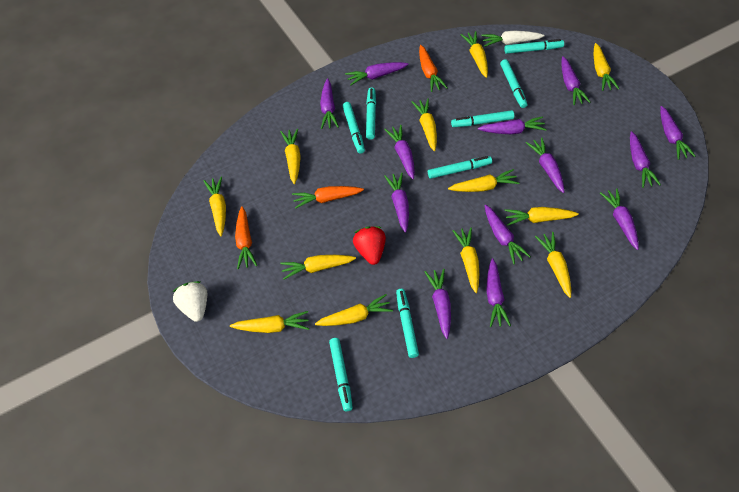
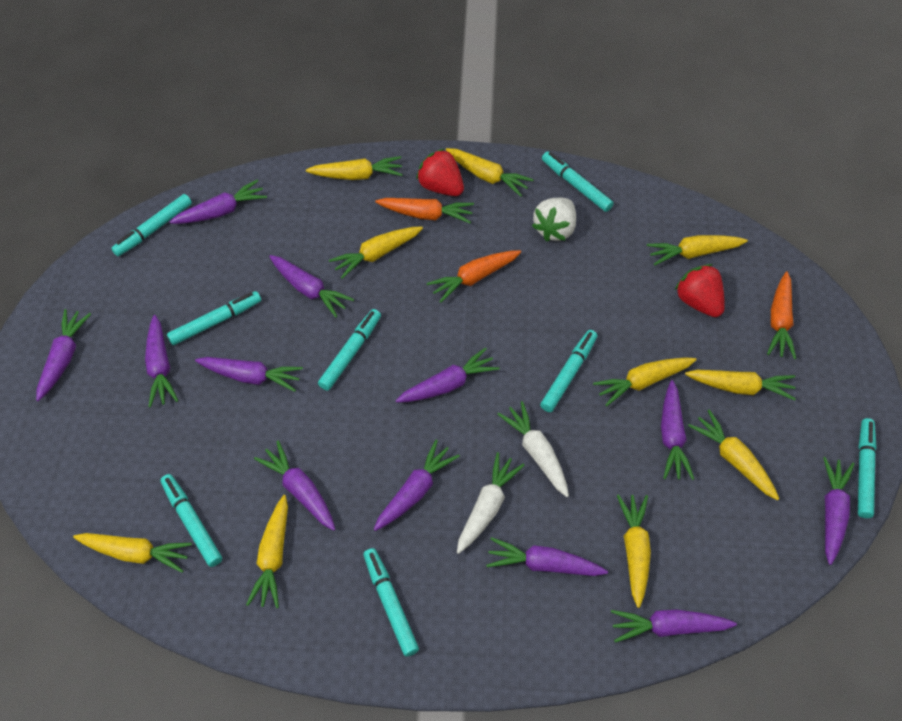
purple carrot: 13 -> 12
red strawberry: 1 -> 2
white carrot: 1 -> 2
yellow carrot: 12 -> 10

